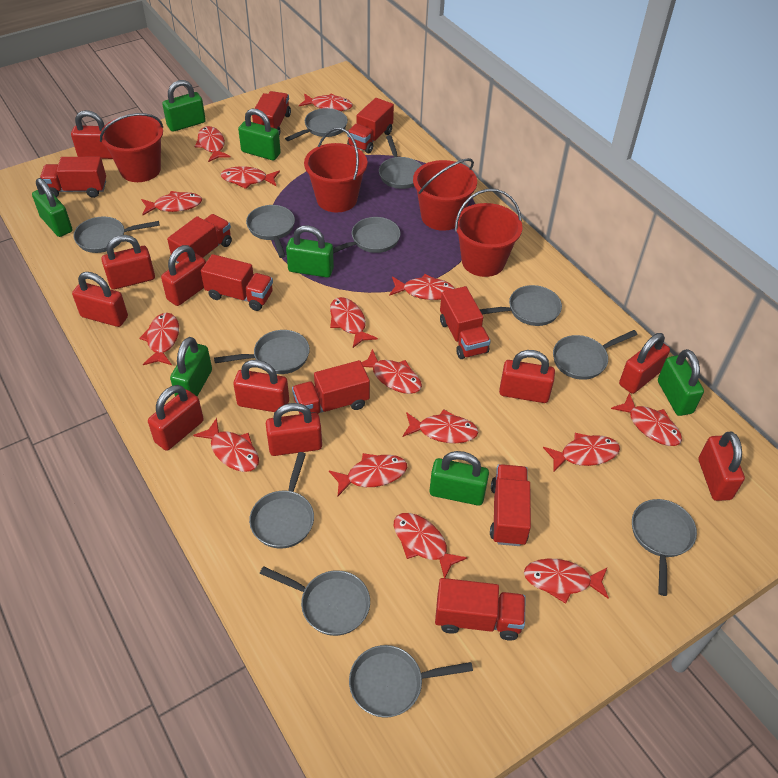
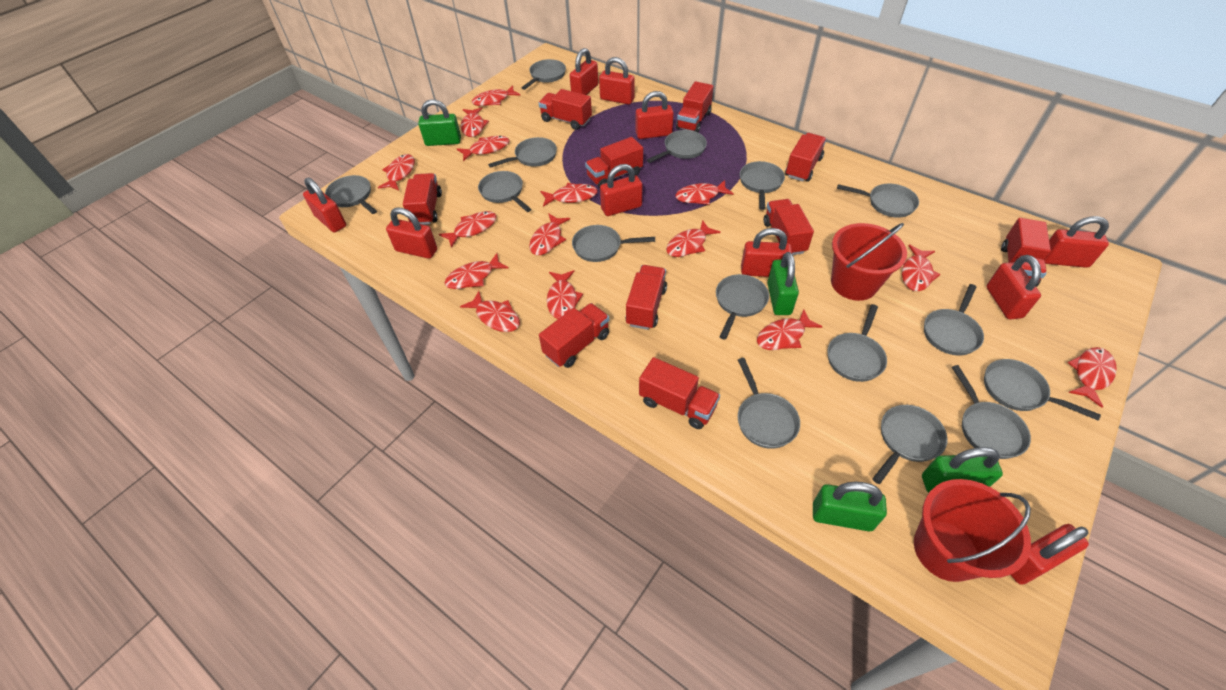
green padlock: 7 -> 4
grey pan: 12 -> 15
red bucket: 4 -> 2
red truck: 9 -> 10

